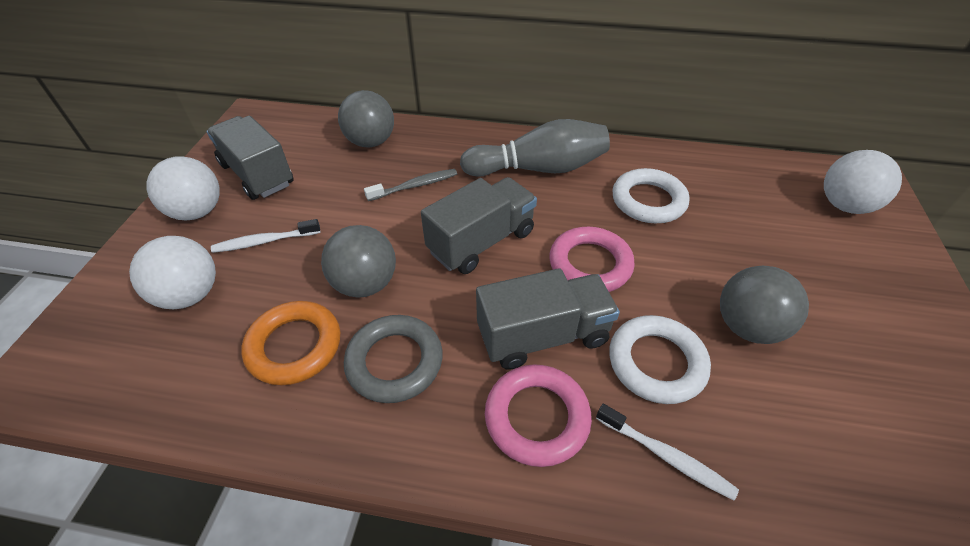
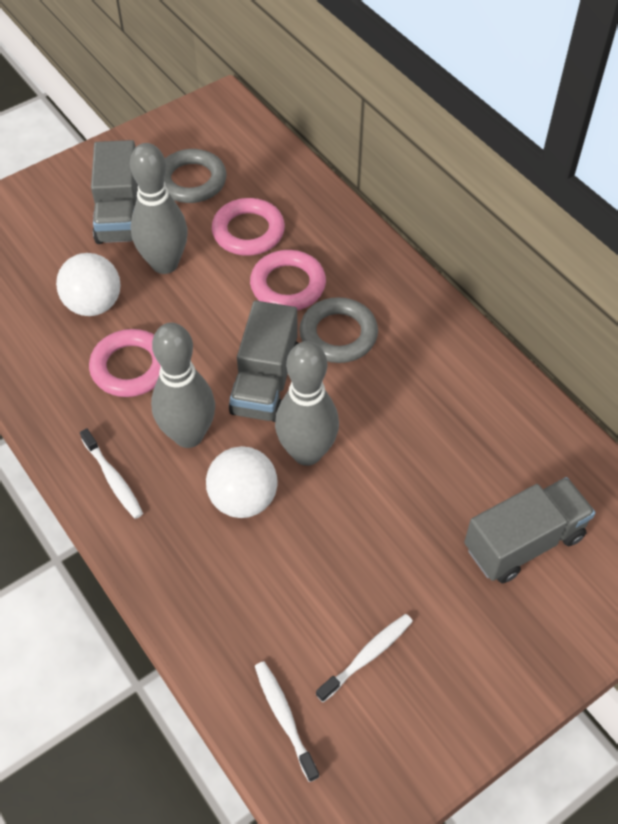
grey ball: 3 -> 0
grey bowling pin: 1 -> 3
grey ring: 1 -> 2
grey toothbrush: 1 -> 0
orange ring: 1 -> 0
pink ring: 2 -> 3
white ball: 3 -> 2
white ring: 2 -> 0
white toothbrush: 2 -> 3

